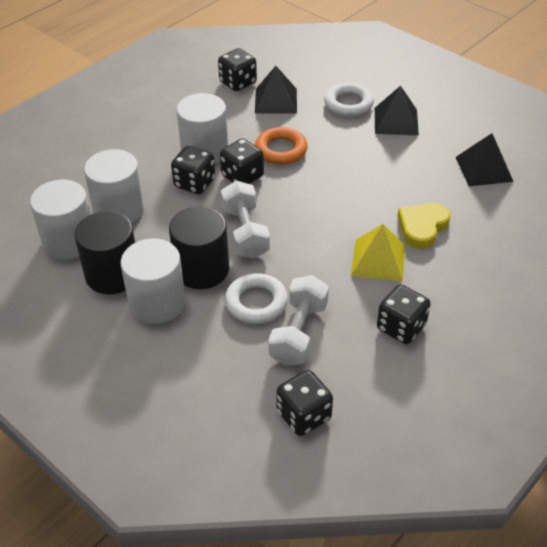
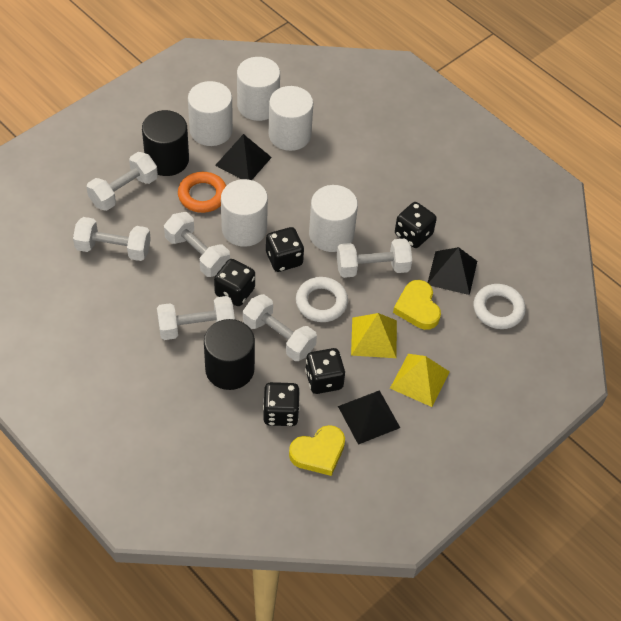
white cylinder: 4 -> 5
white dumbbell: 2 -> 6
yellow heart: 1 -> 2
yellow pyramid: 1 -> 2

